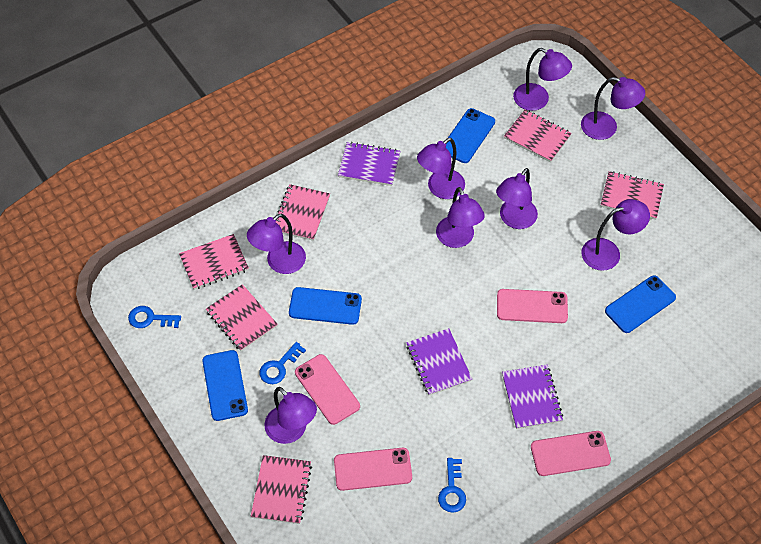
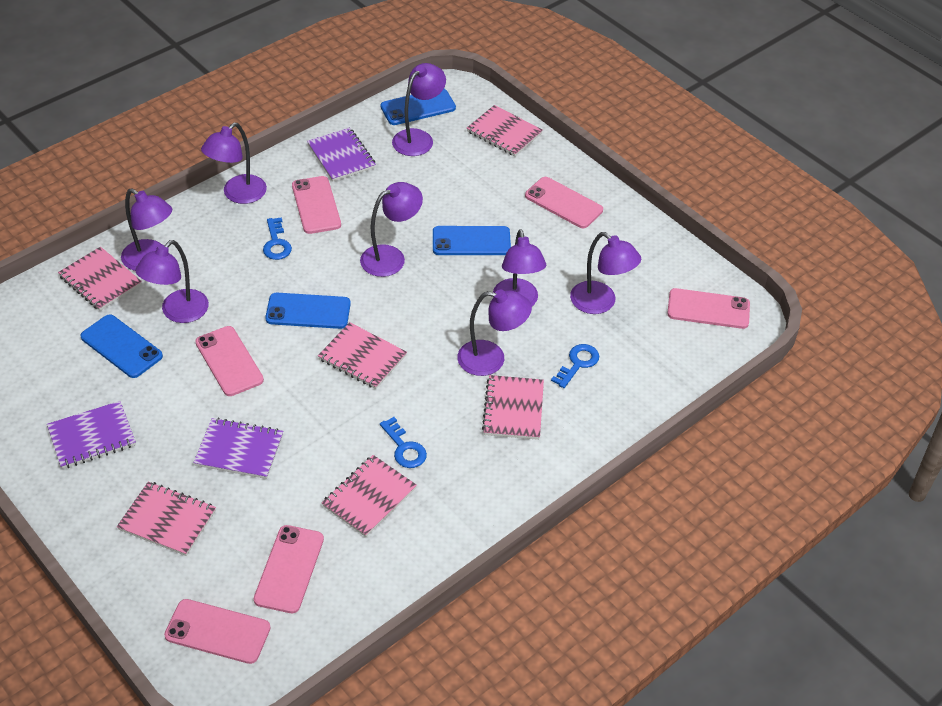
pink phone: 4 -> 6

